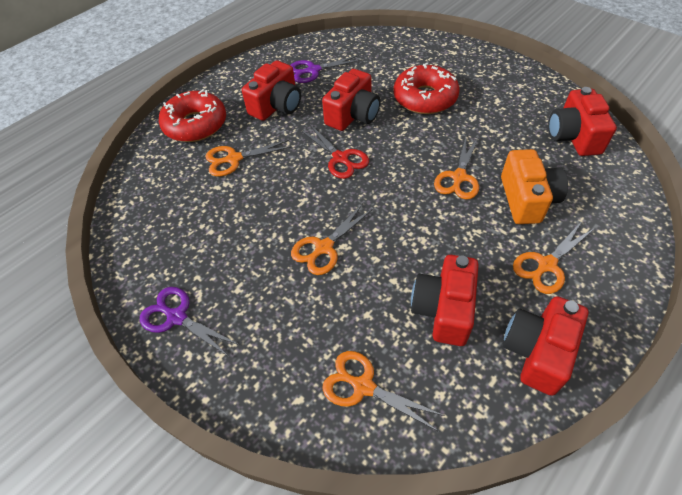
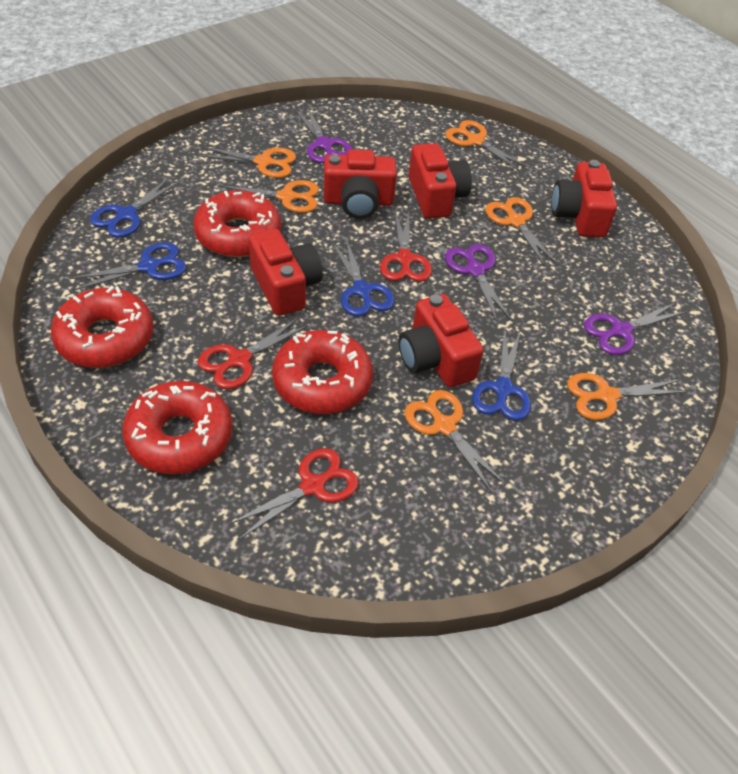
blue scissors: 0 -> 4
orange camera: 1 -> 0
orange scissors: 5 -> 6
purple scissors: 2 -> 3
red donut: 2 -> 4
red scissors: 1 -> 3

